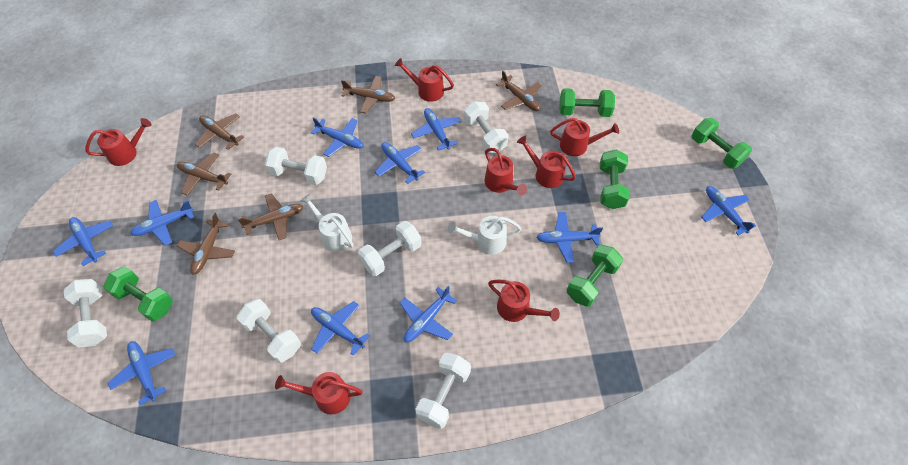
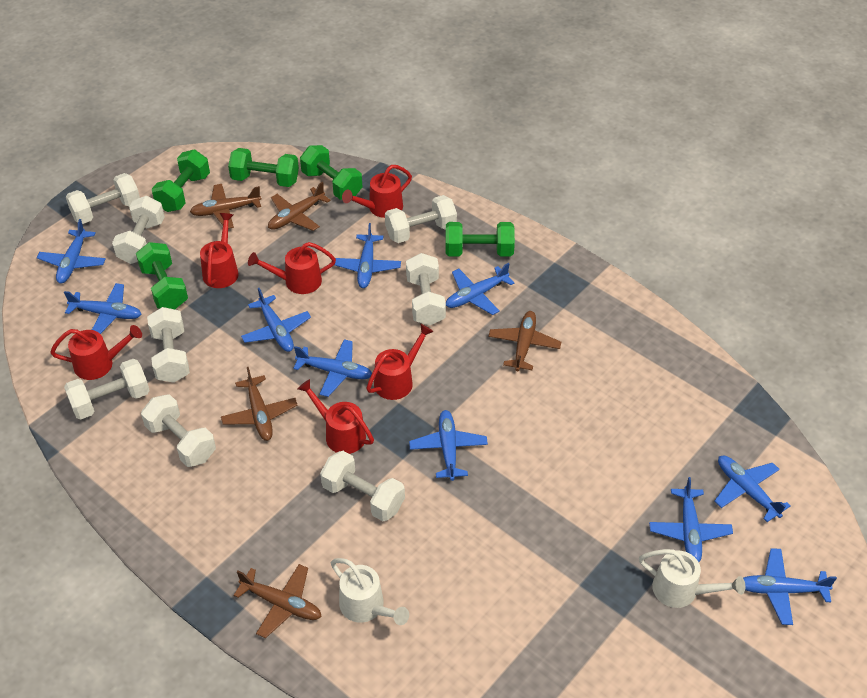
brown plane: 6 -> 5
red watering can: 7 -> 6
white dumbbell: 6 -> 8

